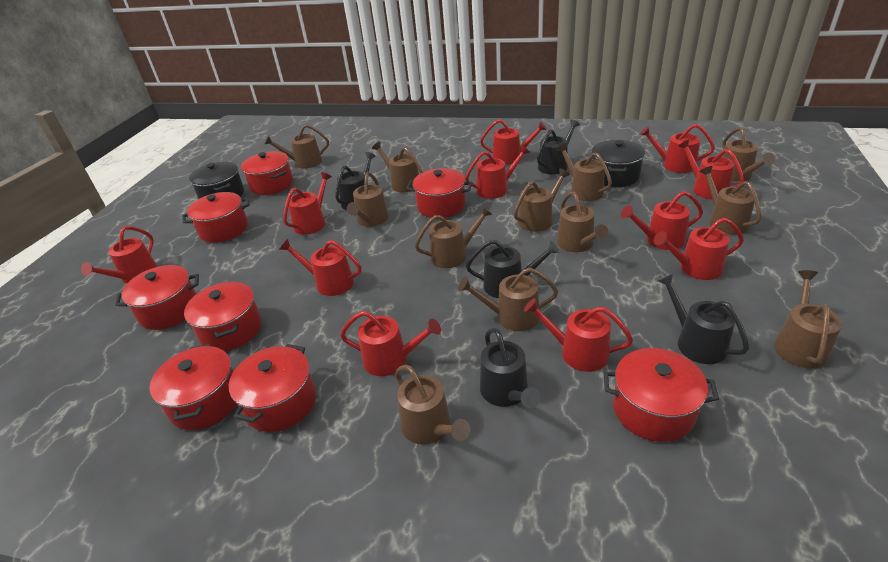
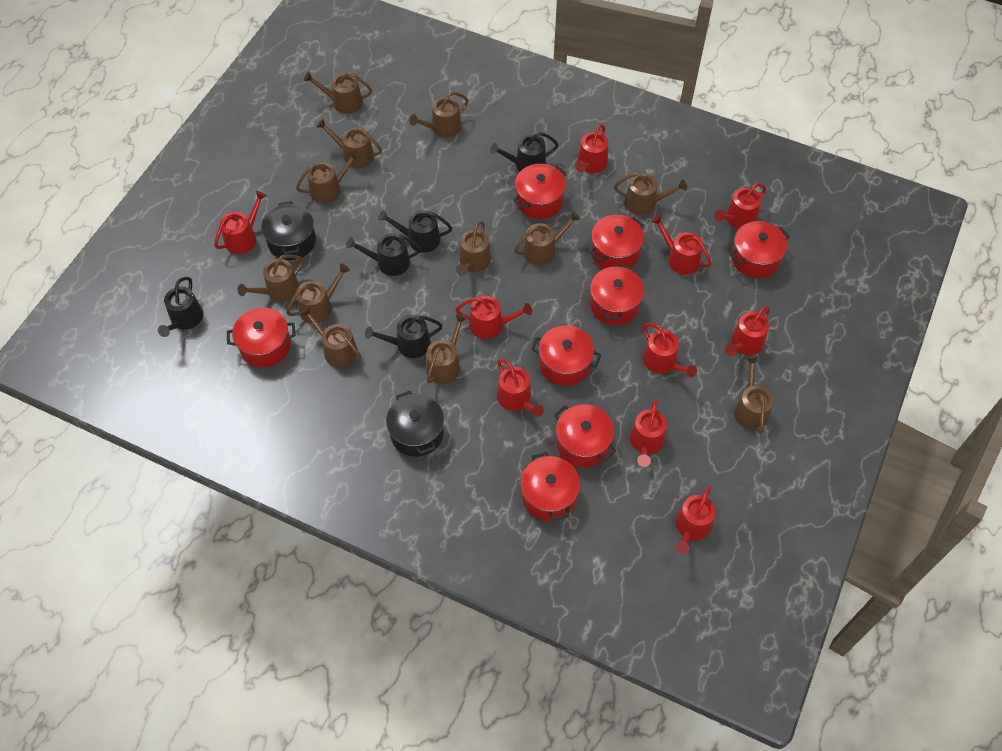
red watering can: 11 -> 10

